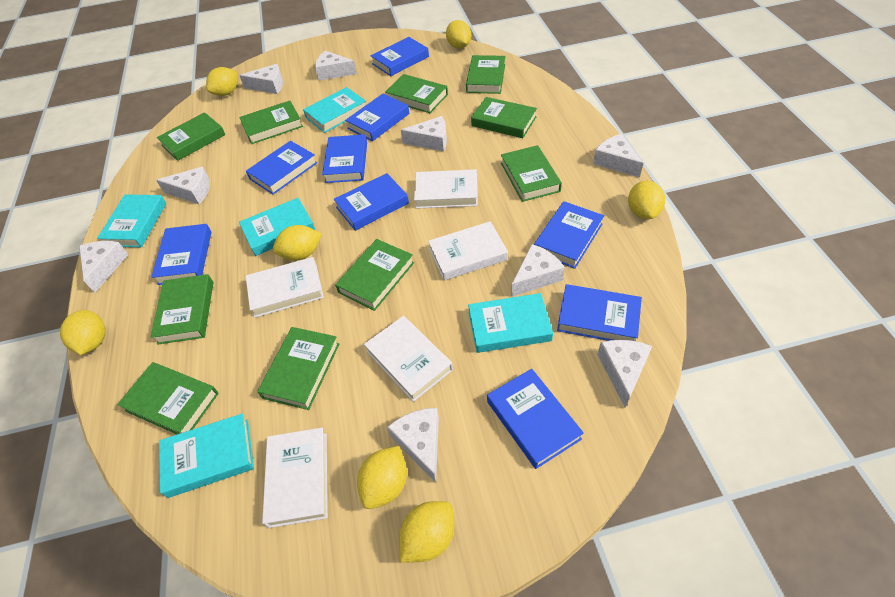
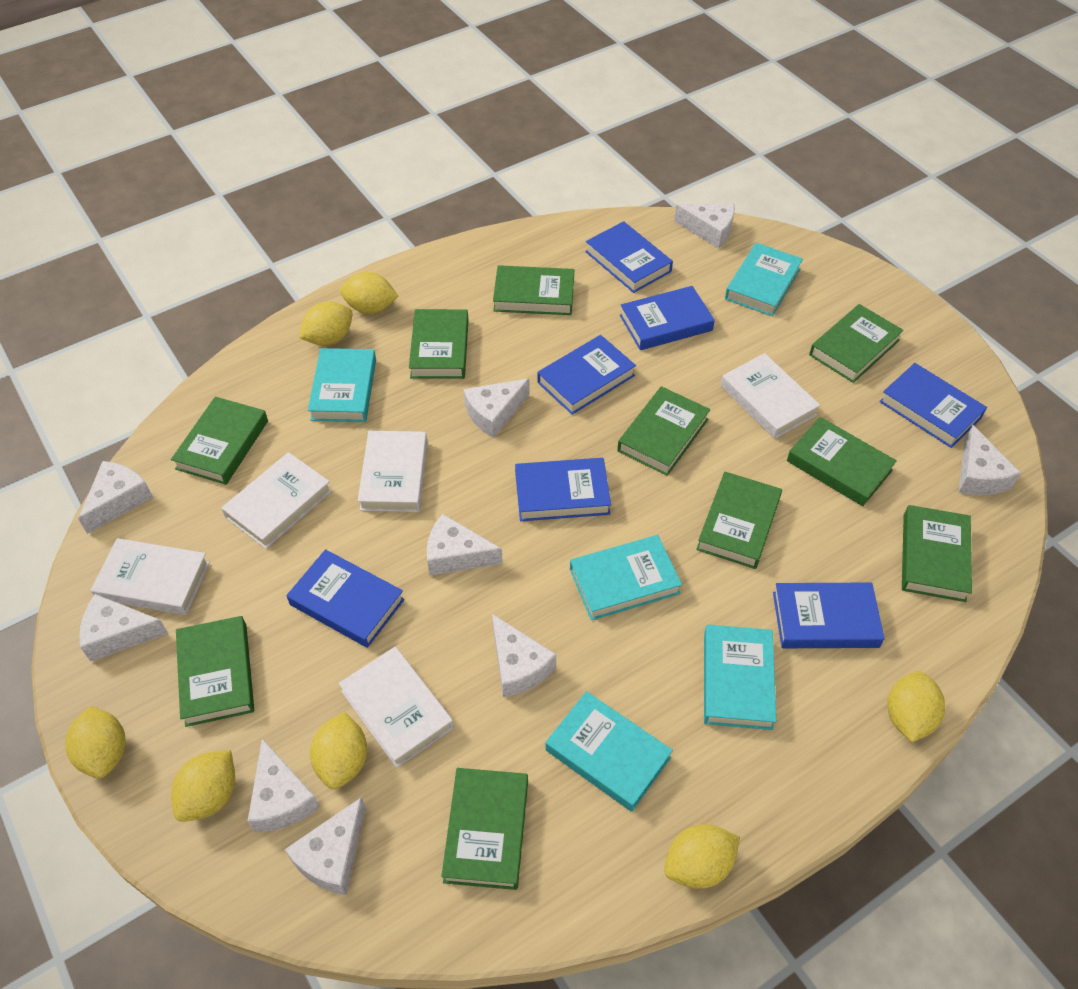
blue book: 9 -> 7

